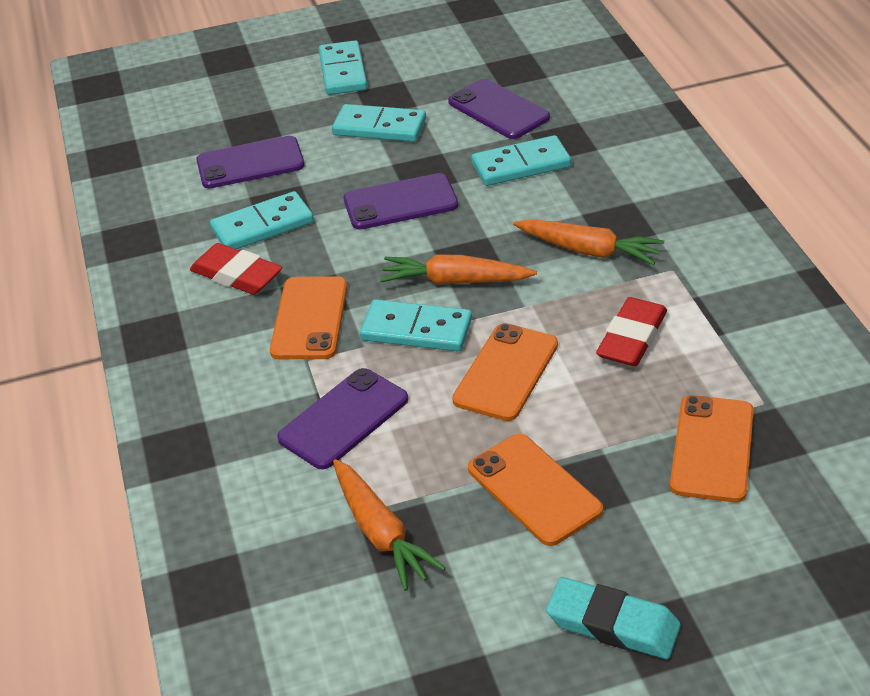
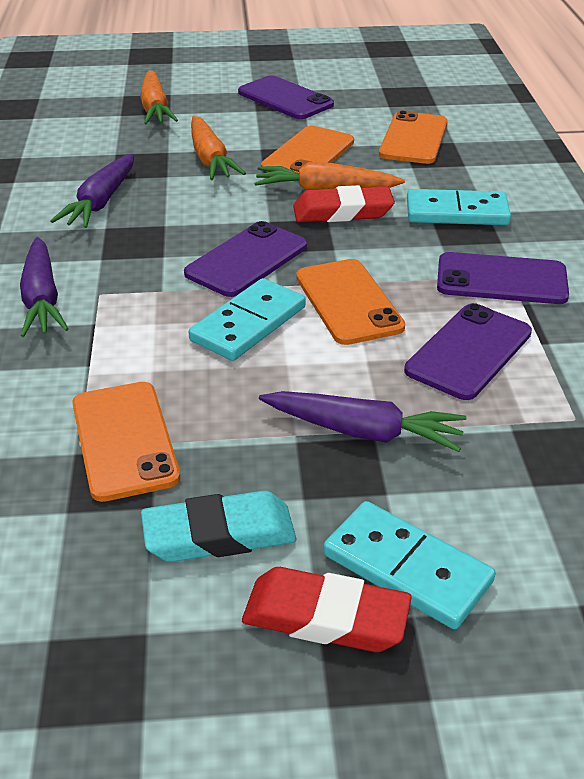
purple carrot: 0 -> 3
turquoise domino: 5 -> 3

